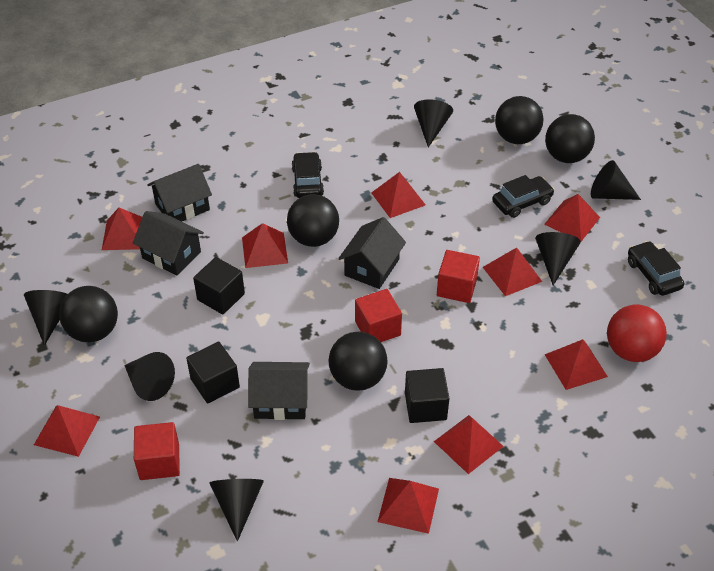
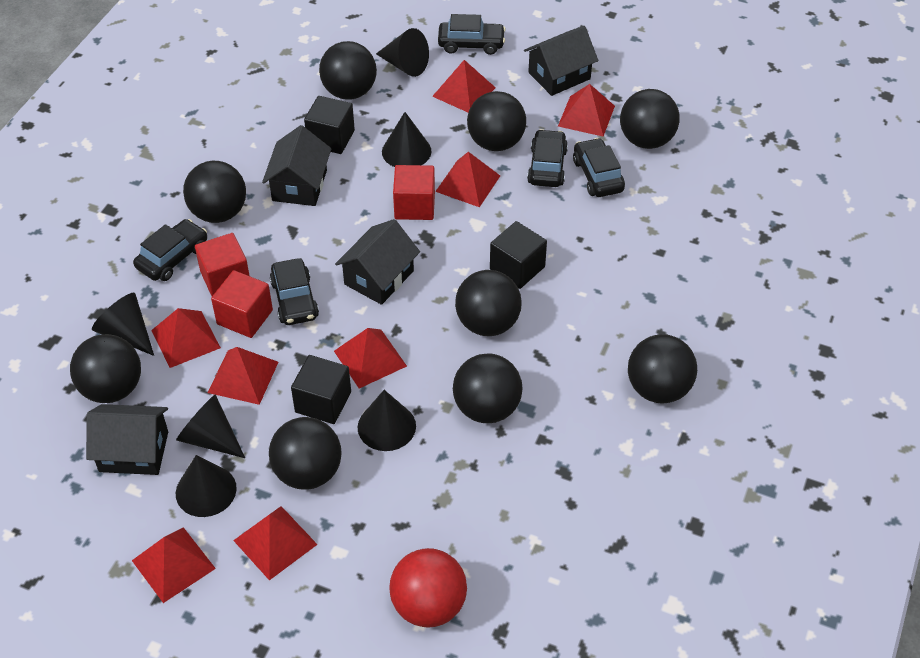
black ball: 5 -> 9
black car: 3 -> 5
red pyramid: 9 -> 8

